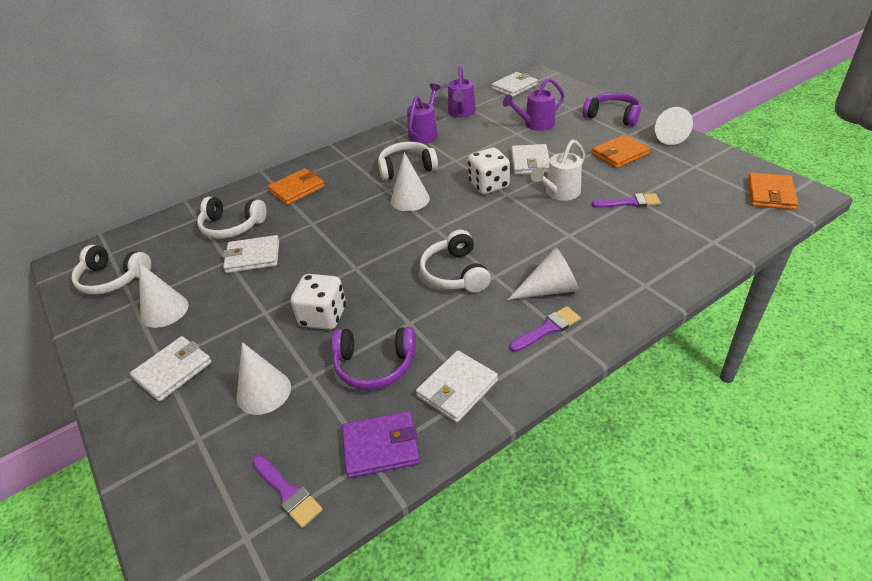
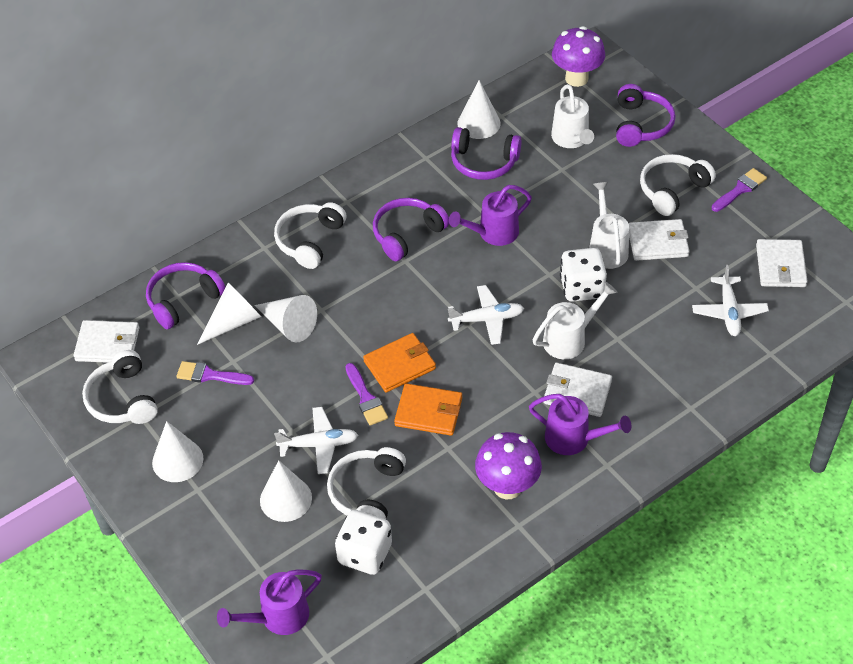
orange wallet: 3 -> 2
purple headphones: 2 -> 4
purple mushroom: 0 -> 2
purple wallet: 1 -> 0
white plane: 0 -> 3
white wallet: 5 -> 4
white watering can: 1 -> 3

